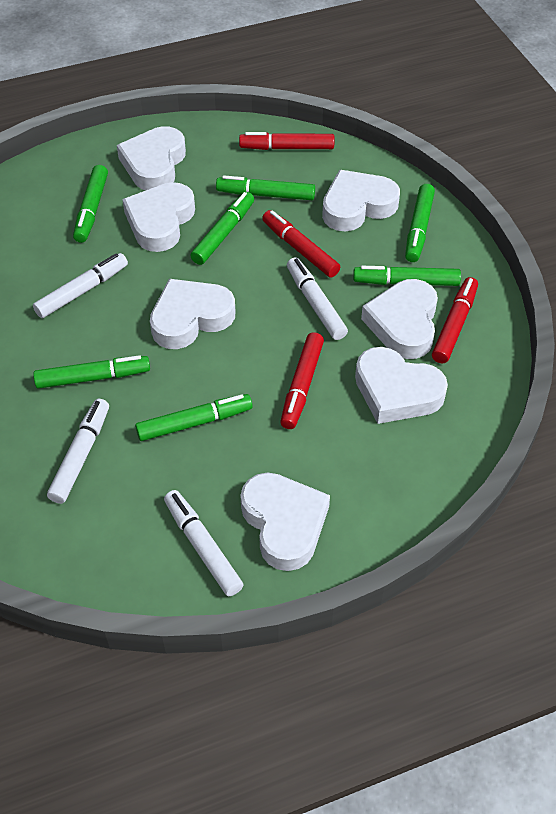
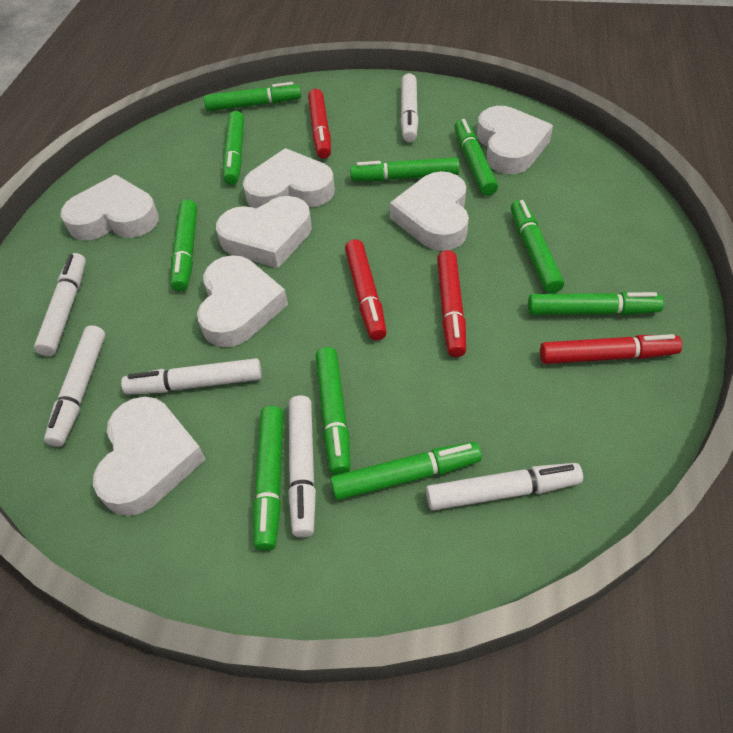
green marker: 7 -> 10
white marker: 4 -> 6

